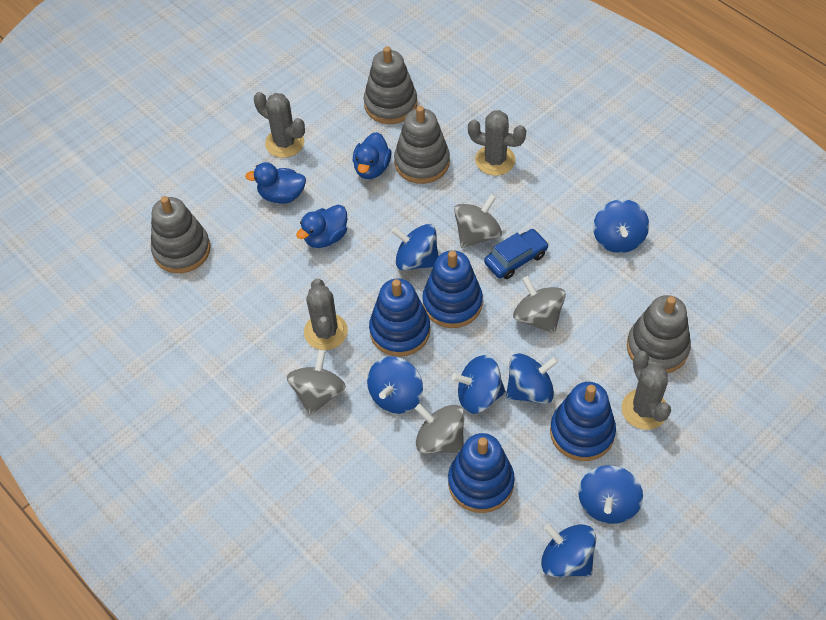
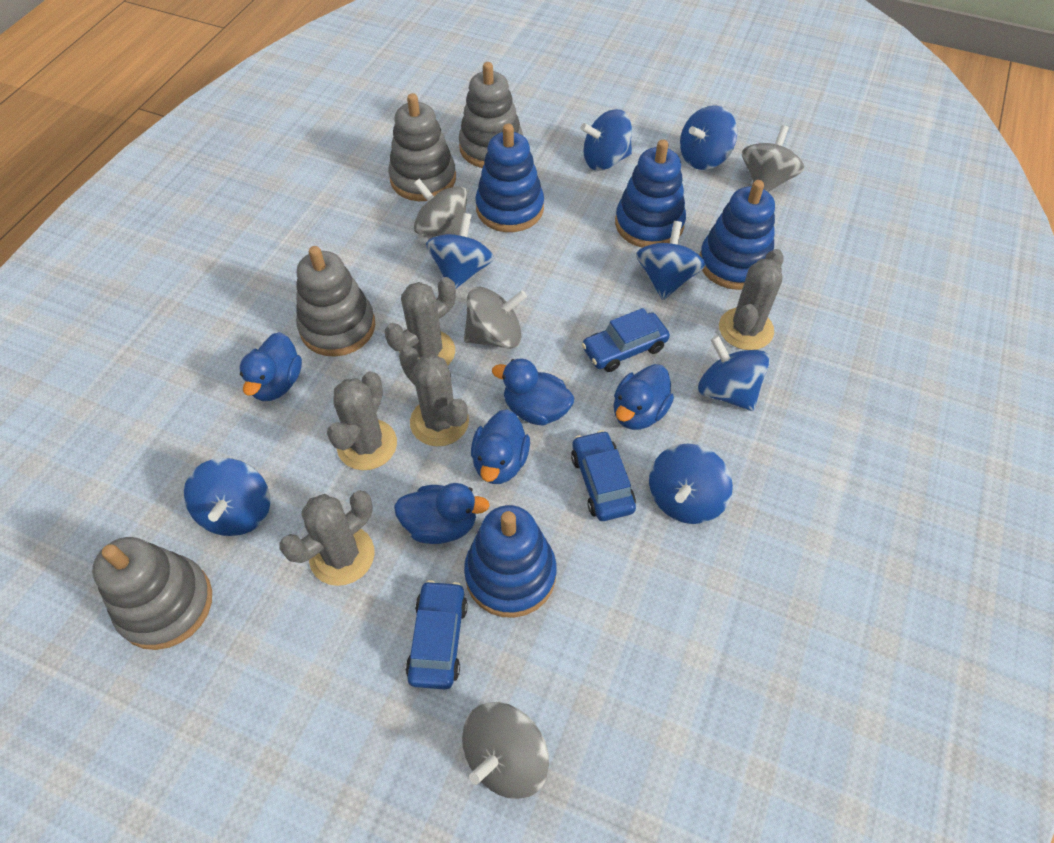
blue car: 1 -> 3
blue duck: 3 -> 5
grey cactus: 4 -> 5

